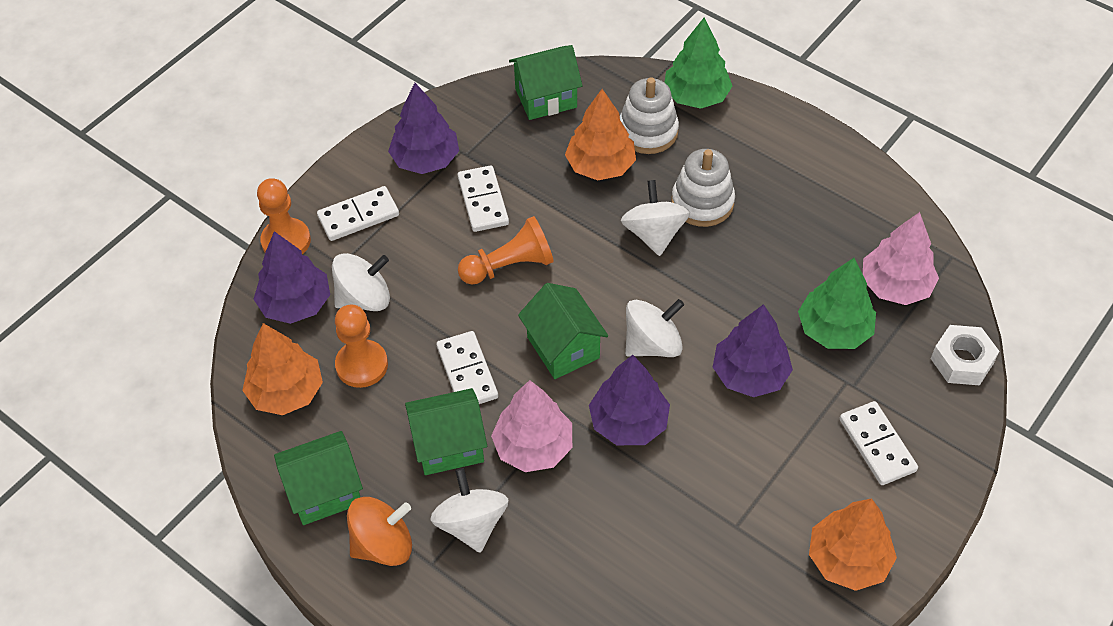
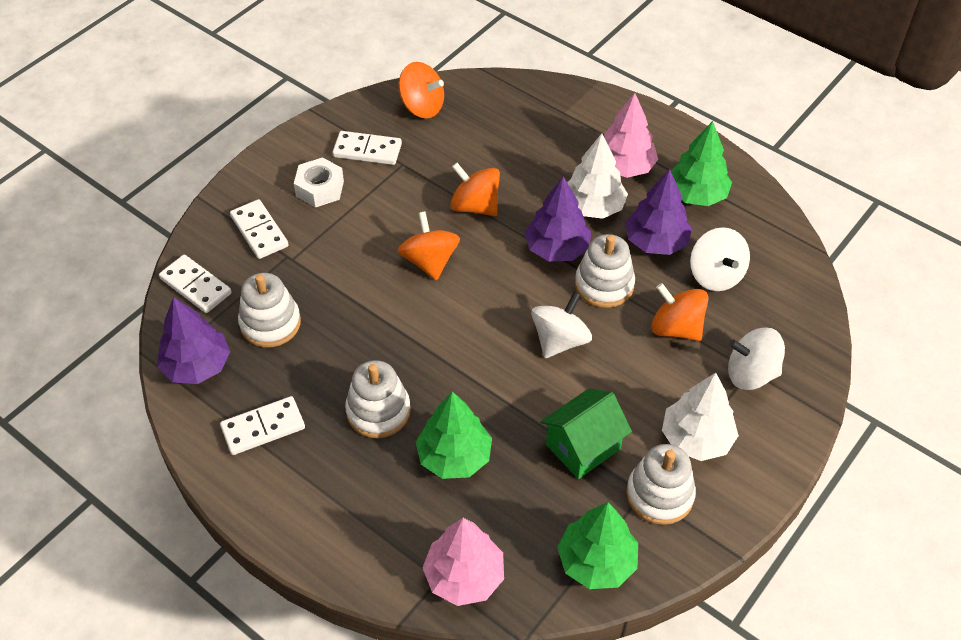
green house: 4 -> 1
green tree: 2 -> 3
orange pawn: 3 -> 0
orange spinning top: 1 -> 4
orange tree: 3 -> 0
purple tree: 4 -> 3
white spinning top: 4 -> 3
white stacking toy: 2 -> 4
white tree: 0 -> 2

